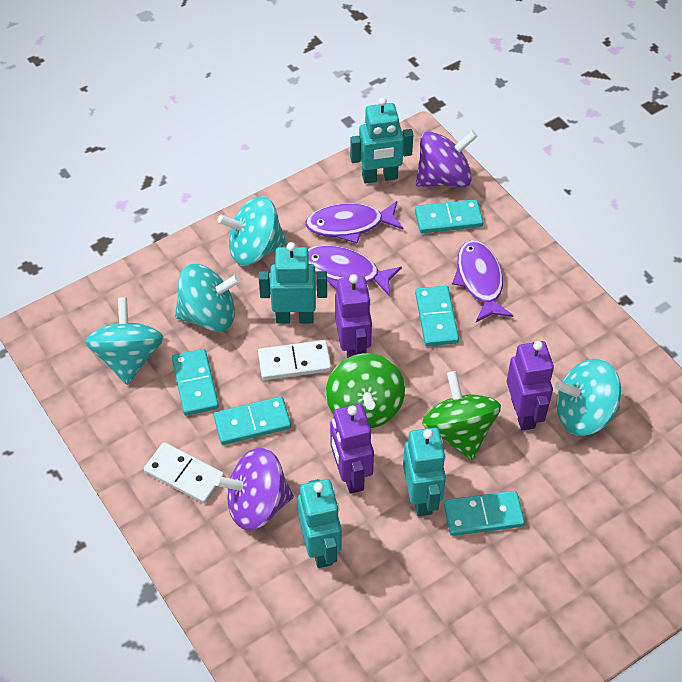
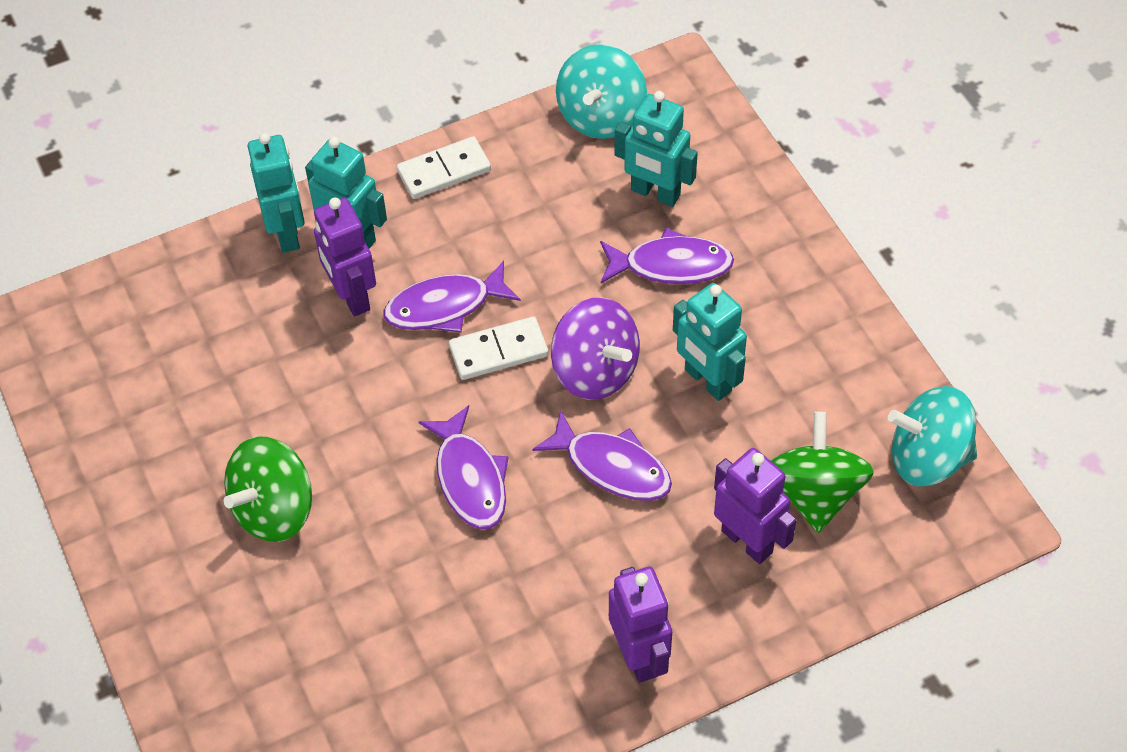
purple fish: 3 -> 4
purple spinning top: 2 -> 1
turquoise domino: 5 -> 0
turquoise spinning top: 4 -> 2

